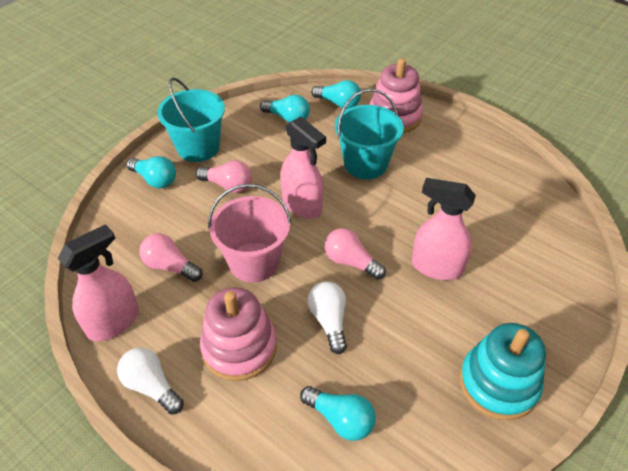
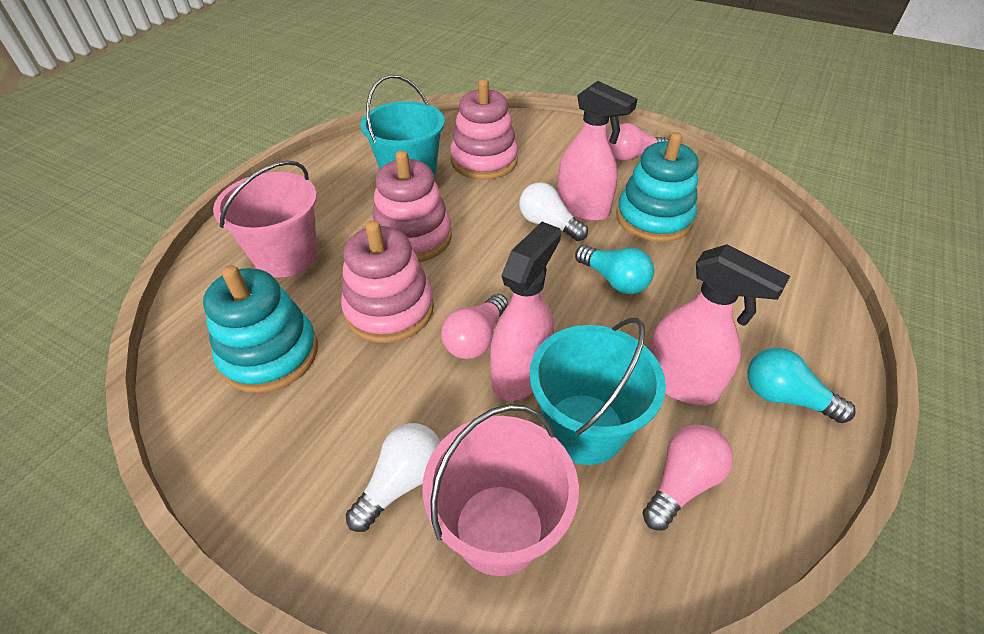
pink bucket: 1 -> 2
pink stacking toy: 2 -> 3
turquoise light bulb: 4 -> 2
turquoise stacking toy: 1 -> 2

